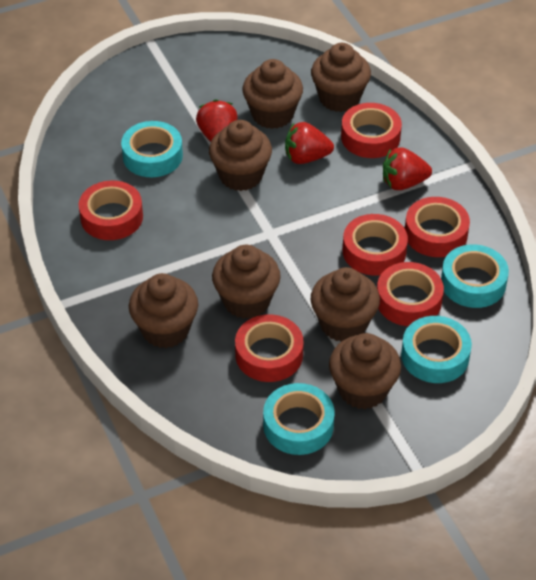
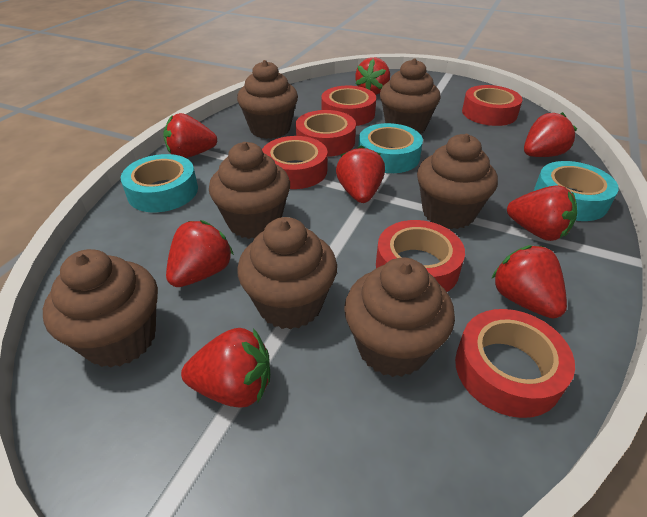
red strawberry: 3 -> 8
turquoise tape: 4 -> 3

